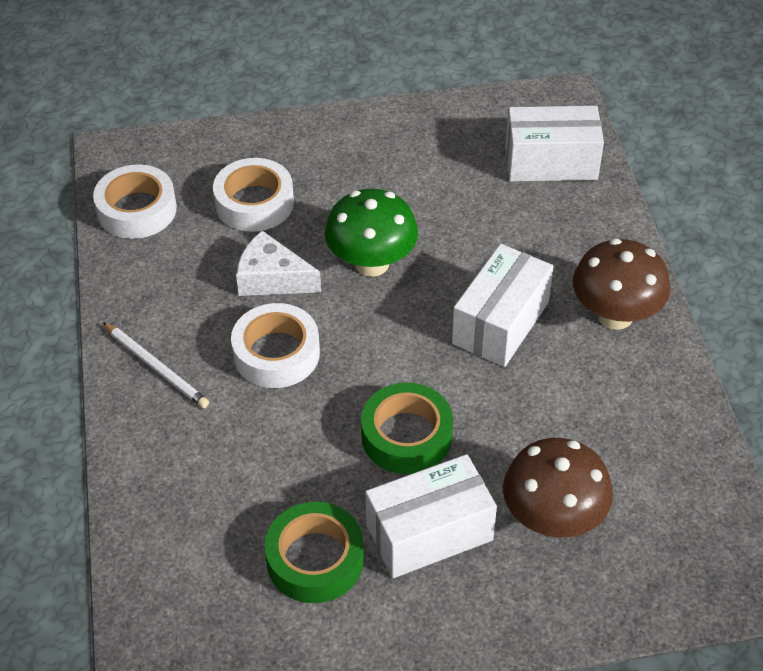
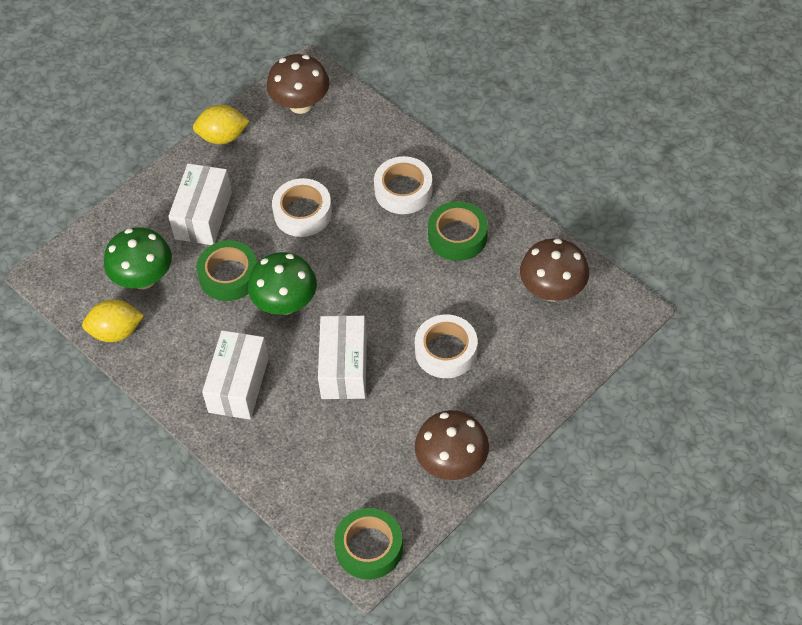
brown mushroom: 2 -> 3
green mushroom: 1 -> 2
green tape: 2 -> 3
white cheese: 1 -> 0
white pencil: 1 -> 0
yellow lemon: 0 -> 2

